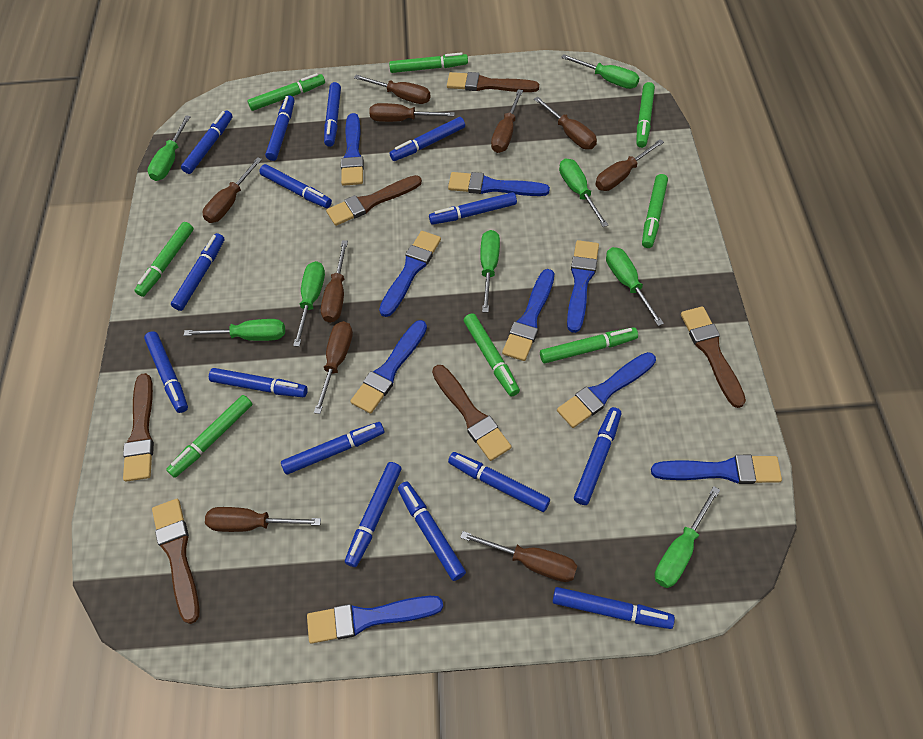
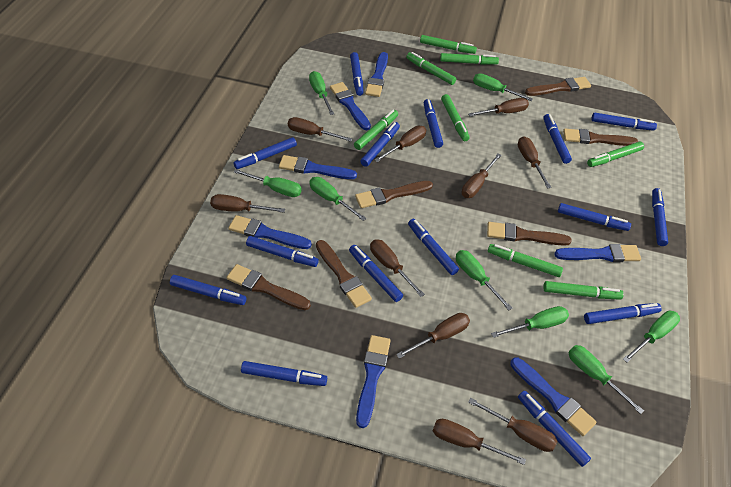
blue brush: 9 -> 7

